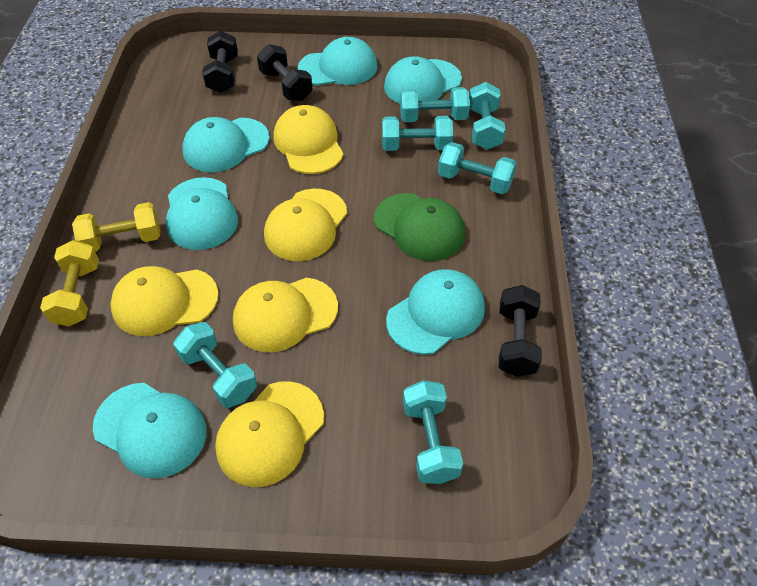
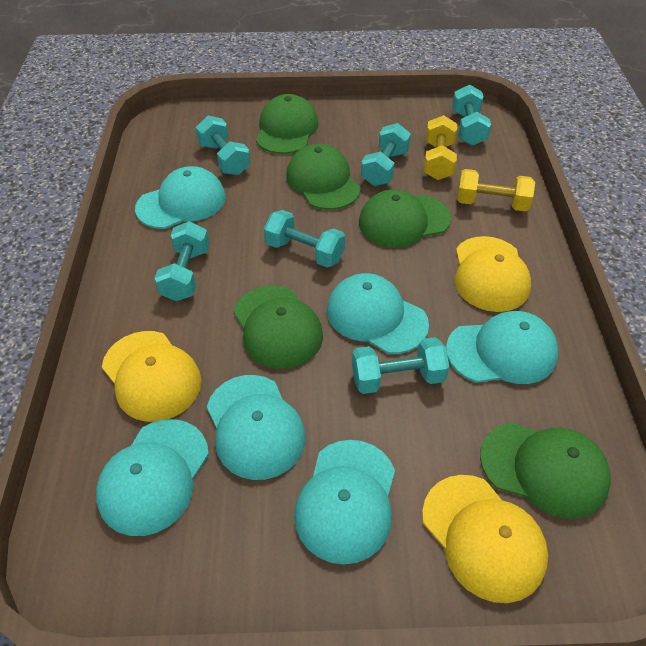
black dumbbell: 3 -> 0
green cap: 1 -> 5
yellow cap: 5 -> 3

